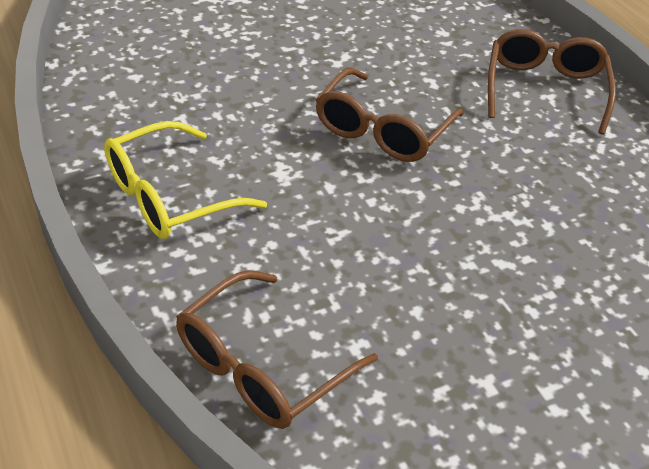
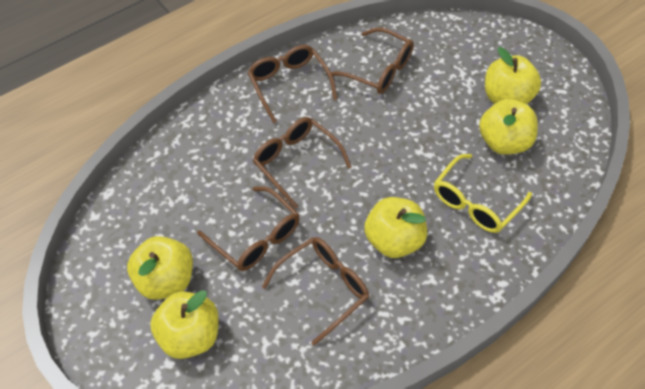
brown glasses: 3 -> 5
yellow apple: 0 -> 5

